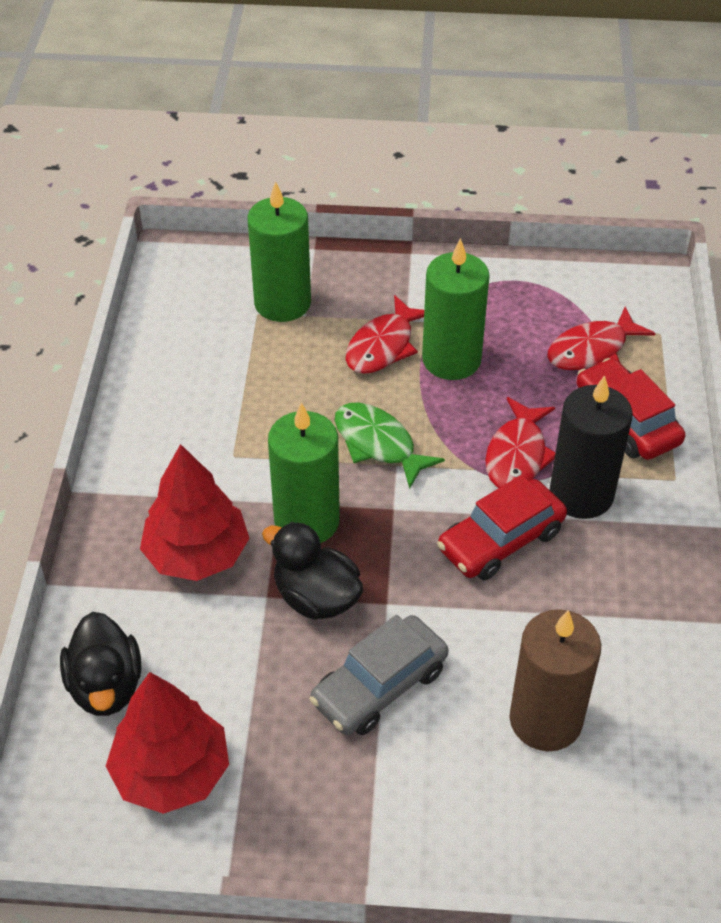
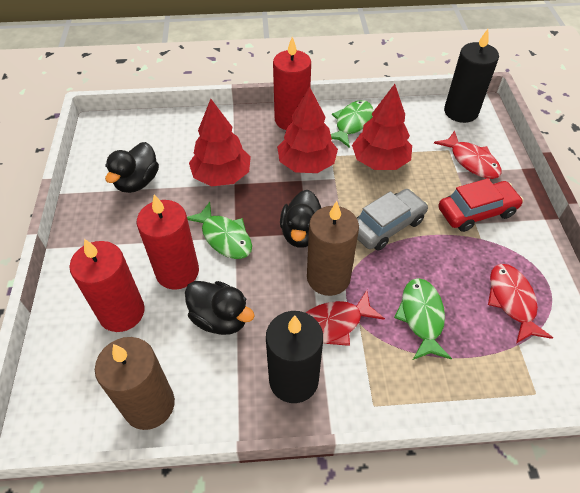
black candle: 1 -> 2
black duck: 2 -> 3
brown candle: 1 -> 2
green candle: 3 -> 0
green fish: 1 -> 3
red candle: 0 -> 3
red car: 2 -> 1
red tree: 2 -> 3

